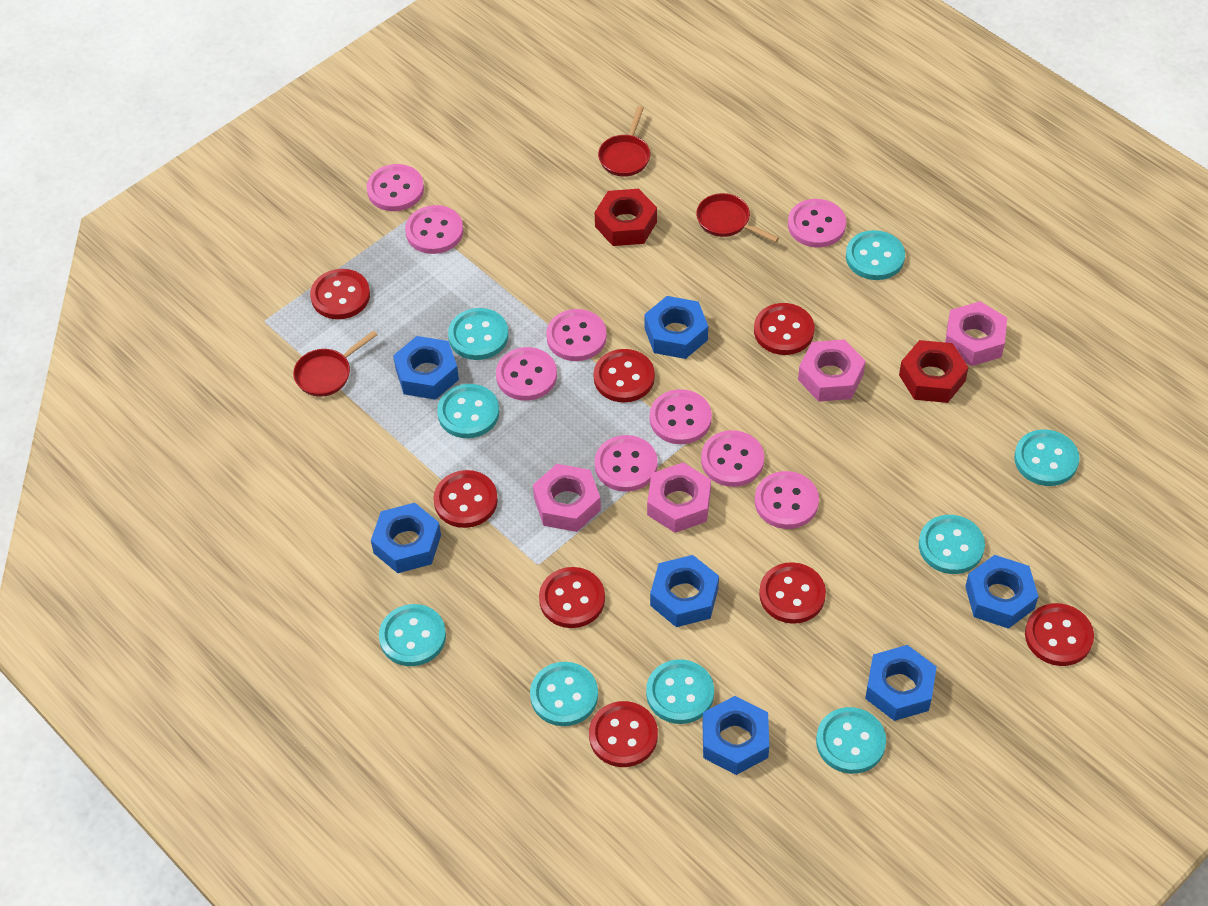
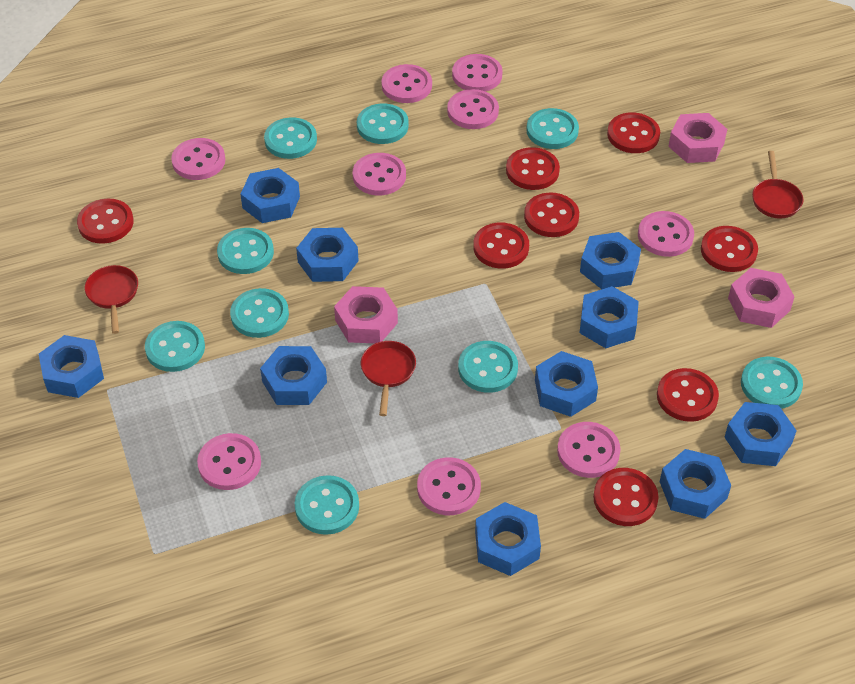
blue nut: 7 -> 10
pink nut: 4 -> 3
red nut: 2 -> 0

